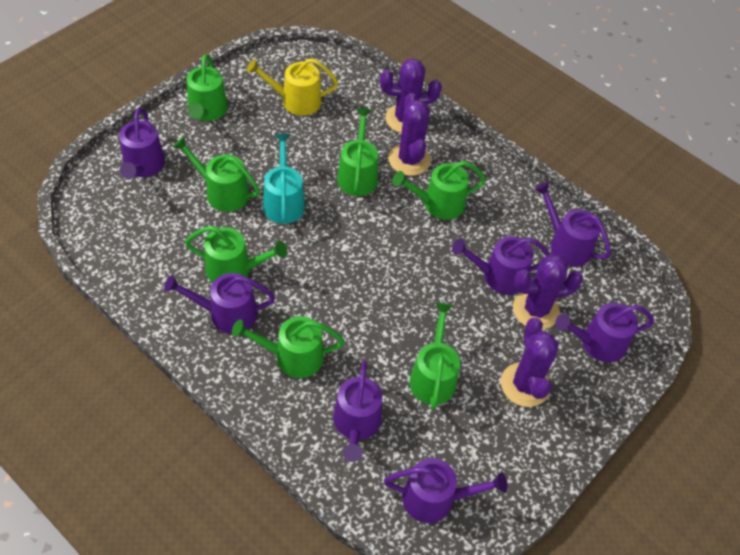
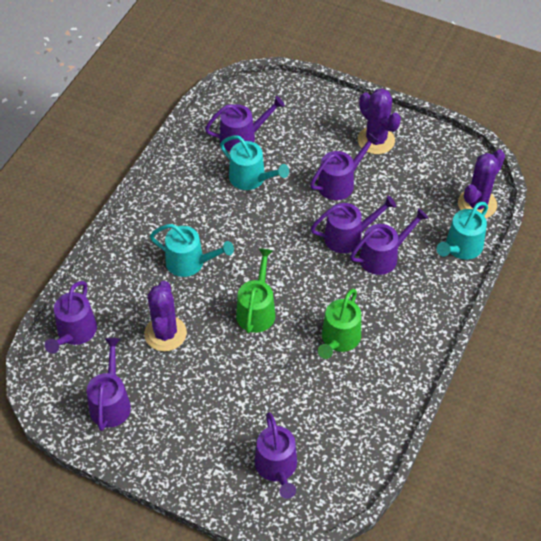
green watering can: 7 -> 2
purple cactus: 4 -> 3
turquoise watering can: 1 -> 3
yellow watering can: 1 -> 0

